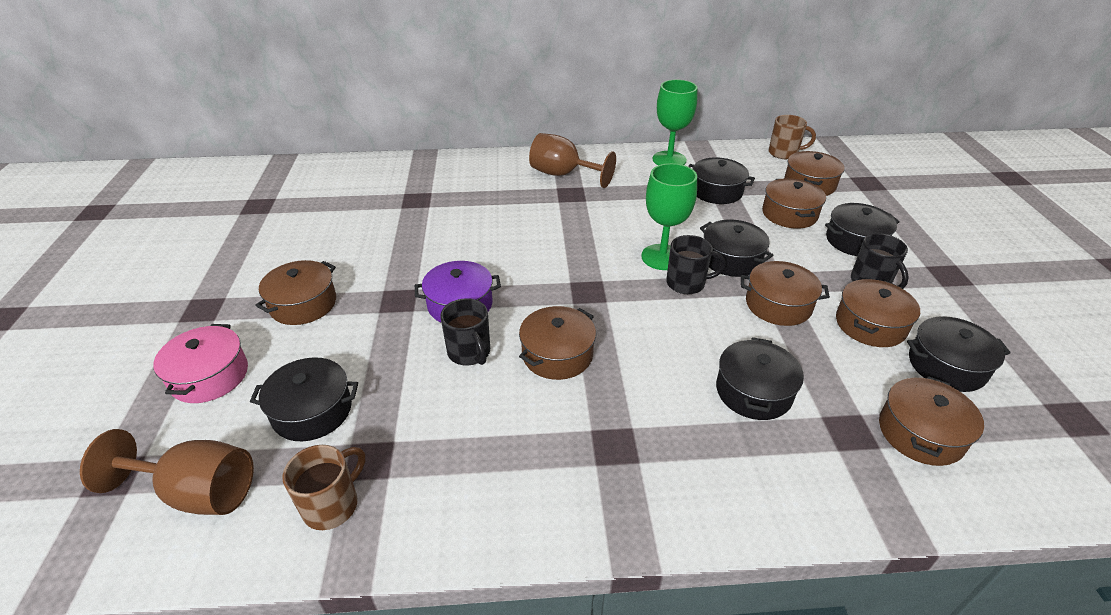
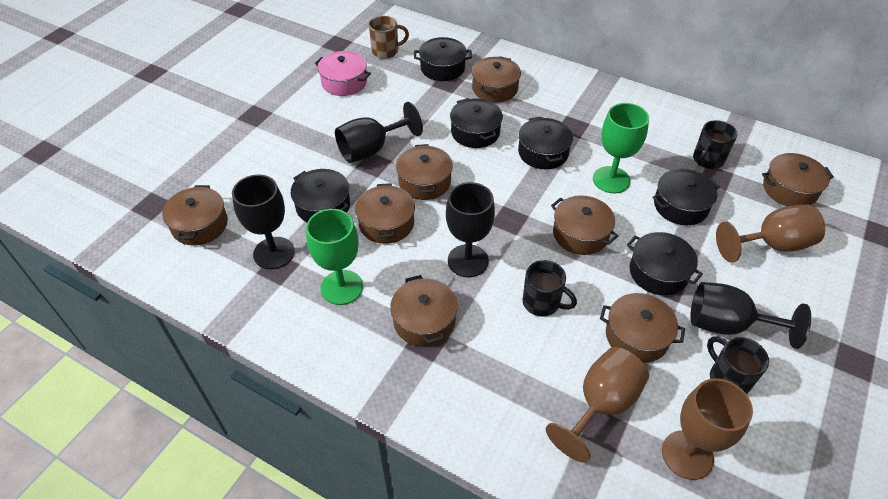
black goblet: 0 -> 4
brown goblet: 2 -> 3
brown mug: 2 -> 1
brown pot: 7 -> 8
purple pot: 1 -> 0

